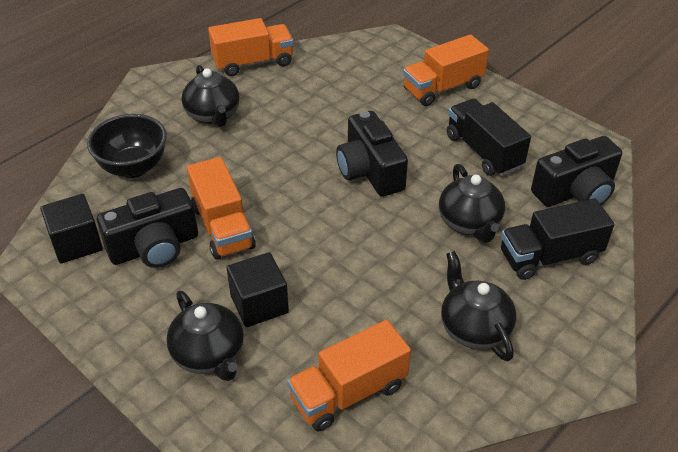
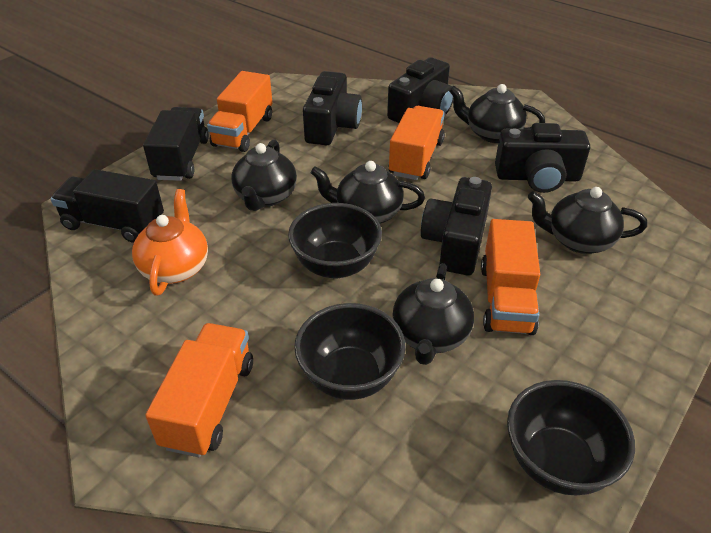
black bowl: 1 -> 3
black camera: 3 -> 4
black cube: 2 -> 0
black teapot: 4 -> 5
orange teapot: 0 -> 1

